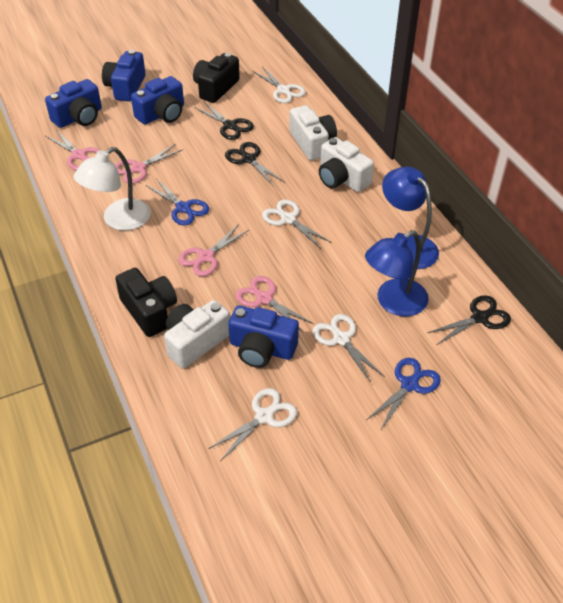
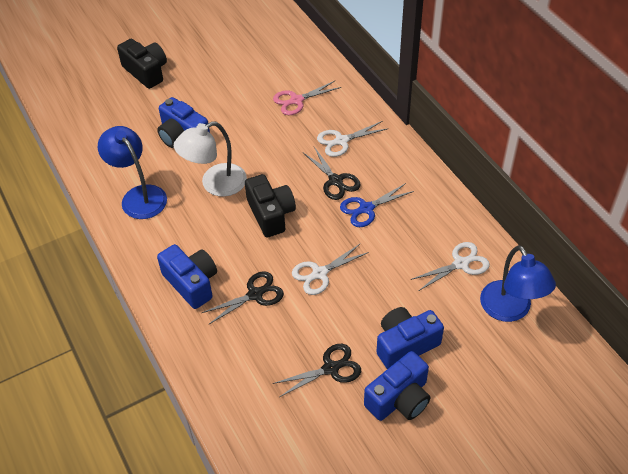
blue scissors: 2 -> 1
pink scissors: 4 -> 1
white camera: 3 -> 0
white scissors: 4 -> 3

